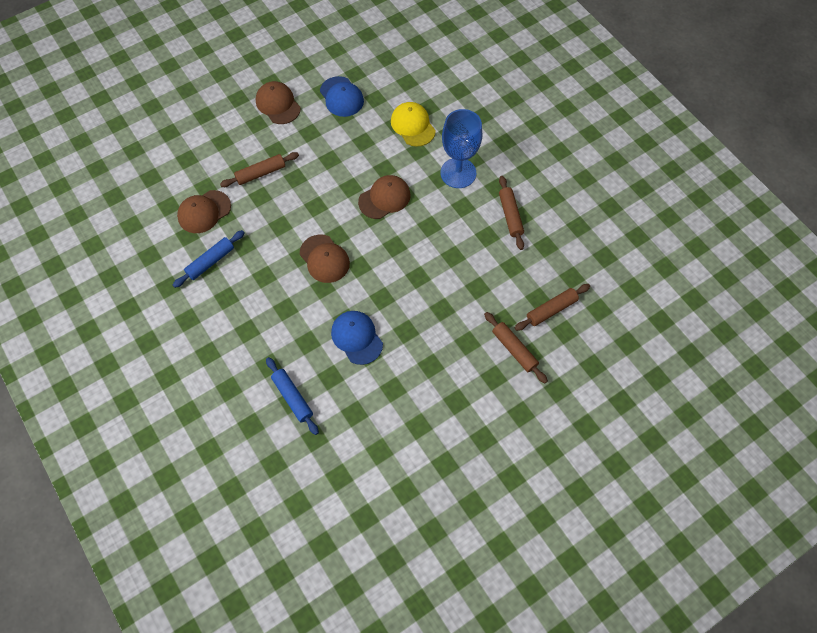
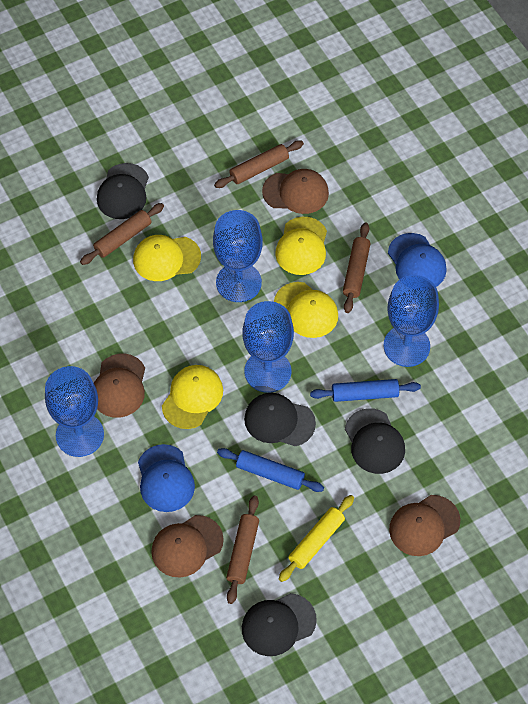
black cap: 0 -> 4
blue goblet: 1 -> 4
yellow cap: 1 -> 4
yellow rolling pin: 0 -> 1

